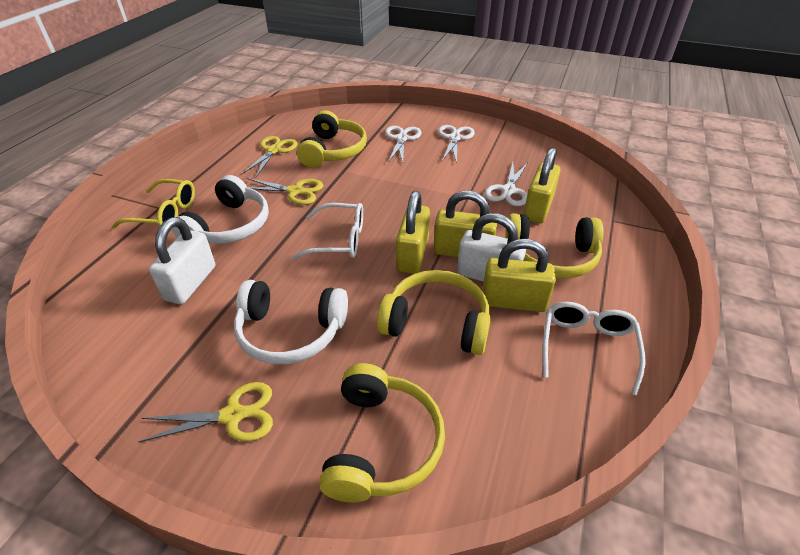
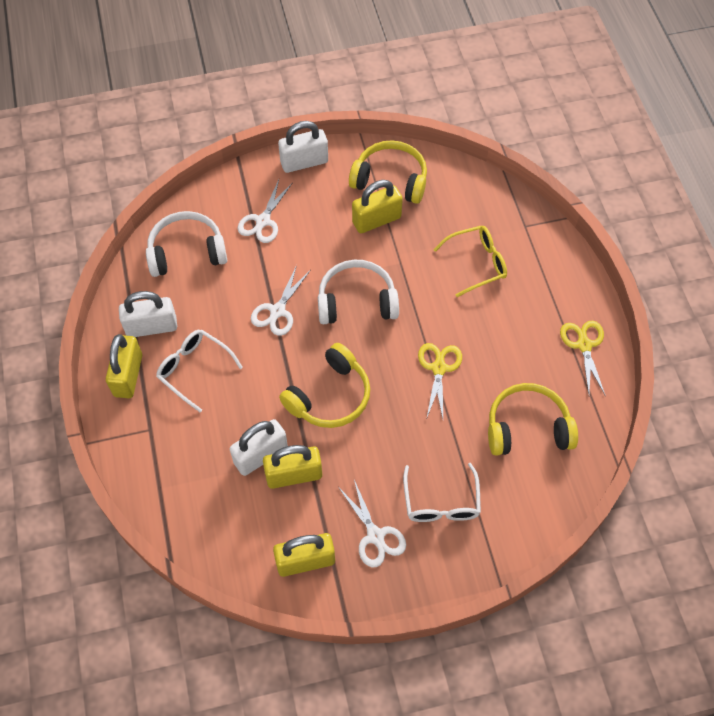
white padlock: 2 -> 3
yellow headphones: 4 -> 3
yellow scissors: 3 -> 2

